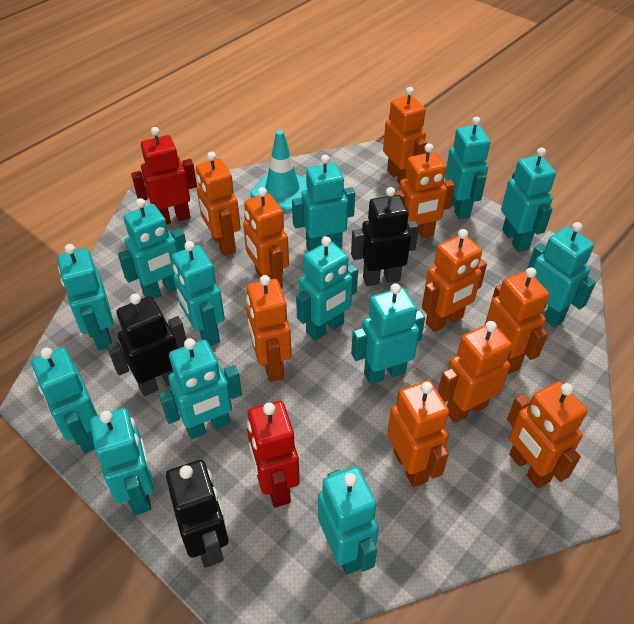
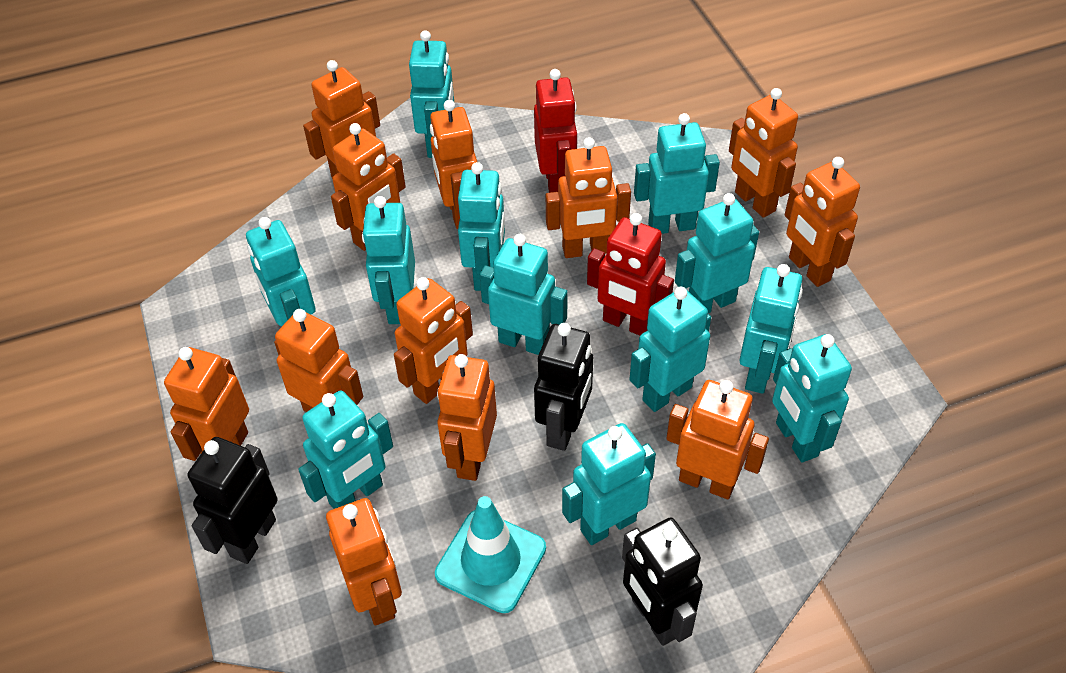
orange robot: 10 -> 12
turquoise robot: 13 -> 12

